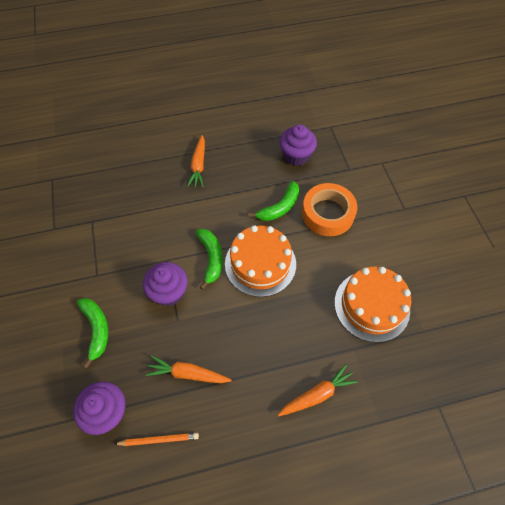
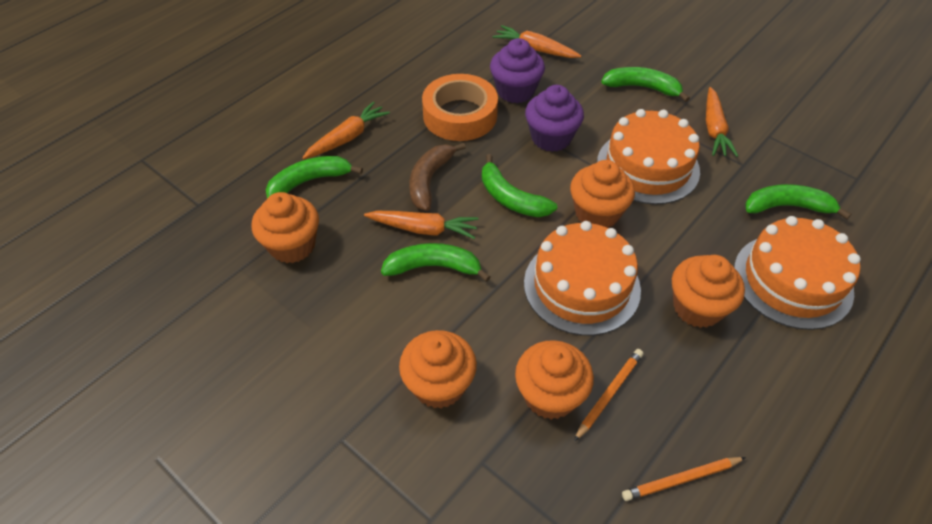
brown banana: 0 -> 1
green banana: 3 -> 5
orange cake: 2 -> 3
orange carrot: 3 -> 4
orange cupcake: 0 -> 5
orange pencil: 1 -> 2
purple cupcake: 3 -> 2

